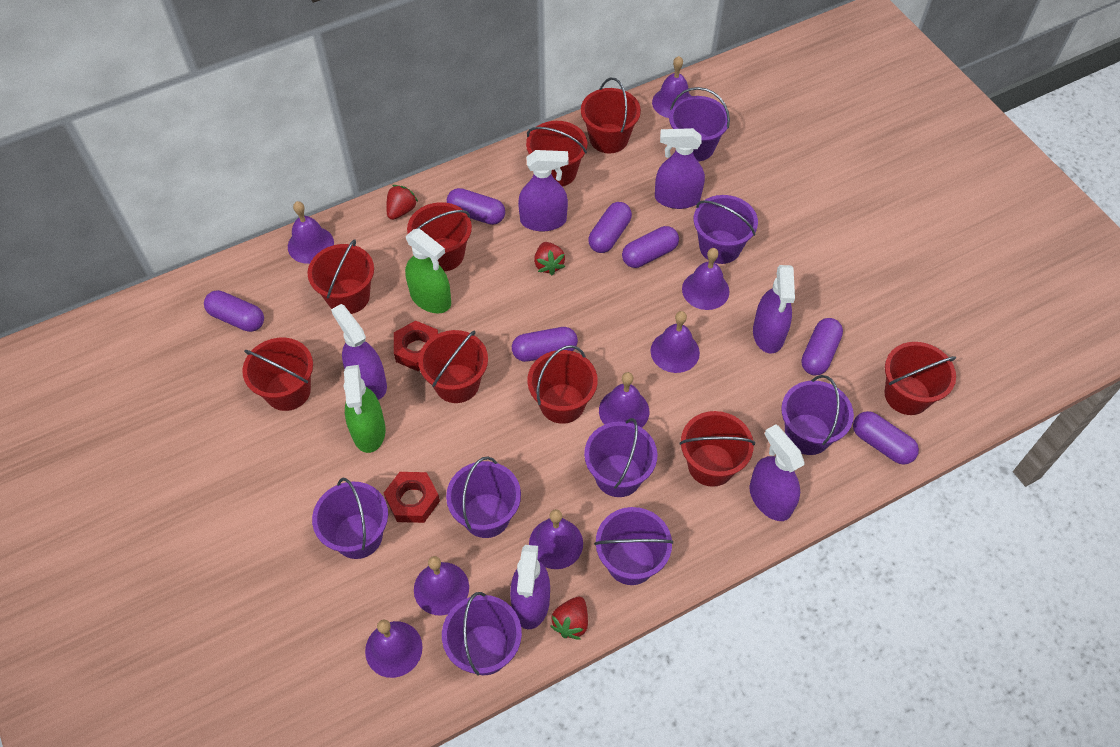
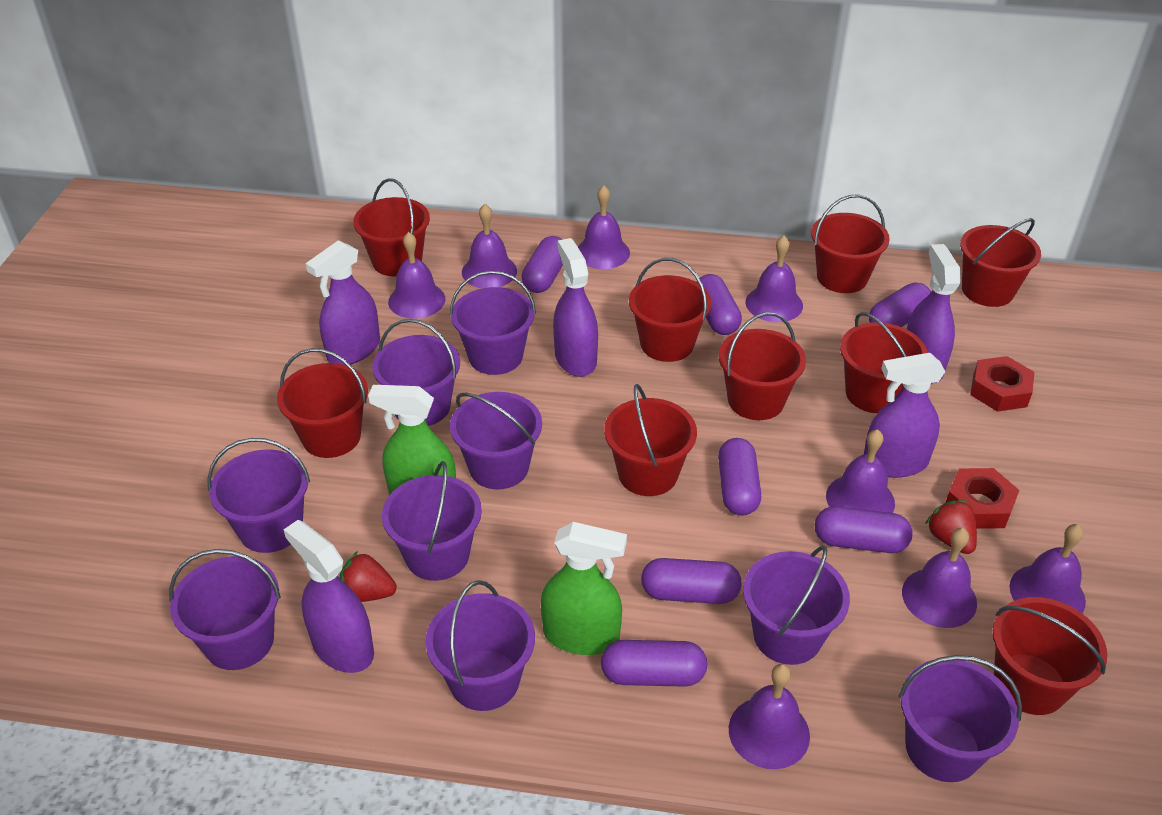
purple bucket: 8 -> 9
purple spray bottle: 6 -> 5
red strawberry: 3 -> 2

